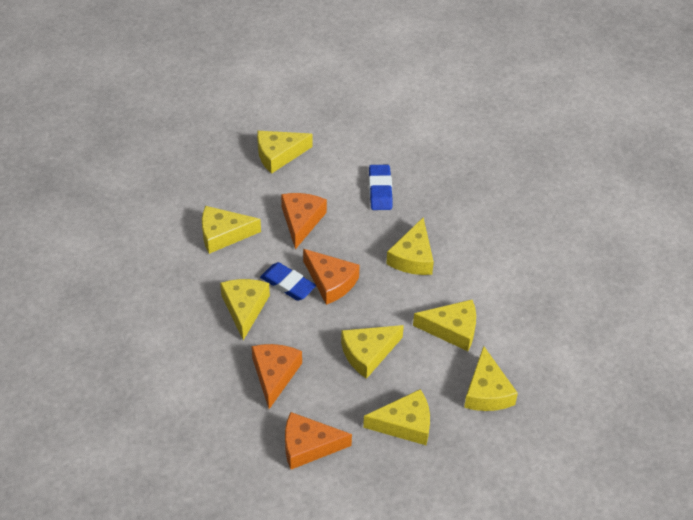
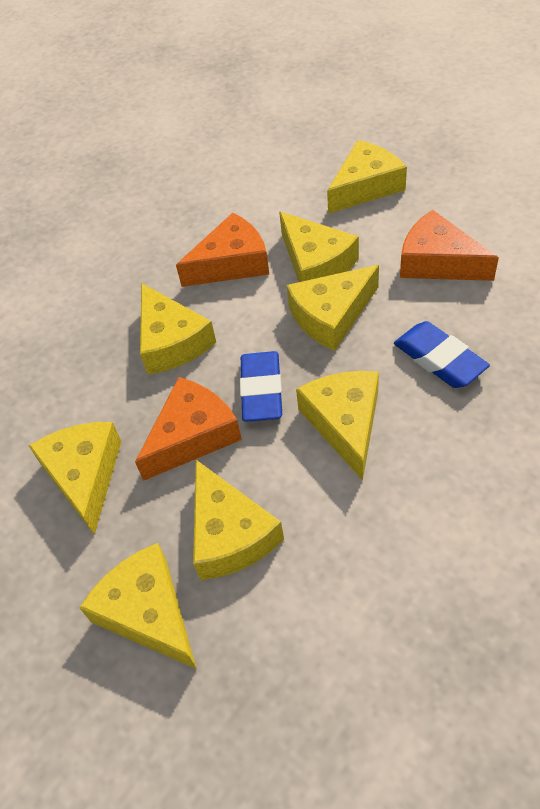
orange cheese: 4 -> 3

